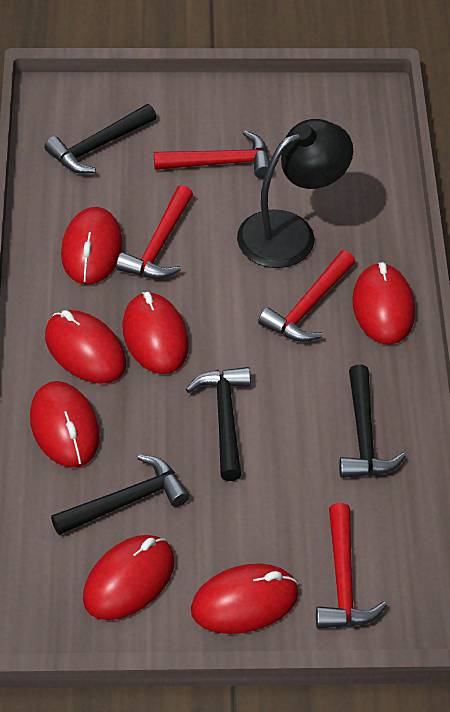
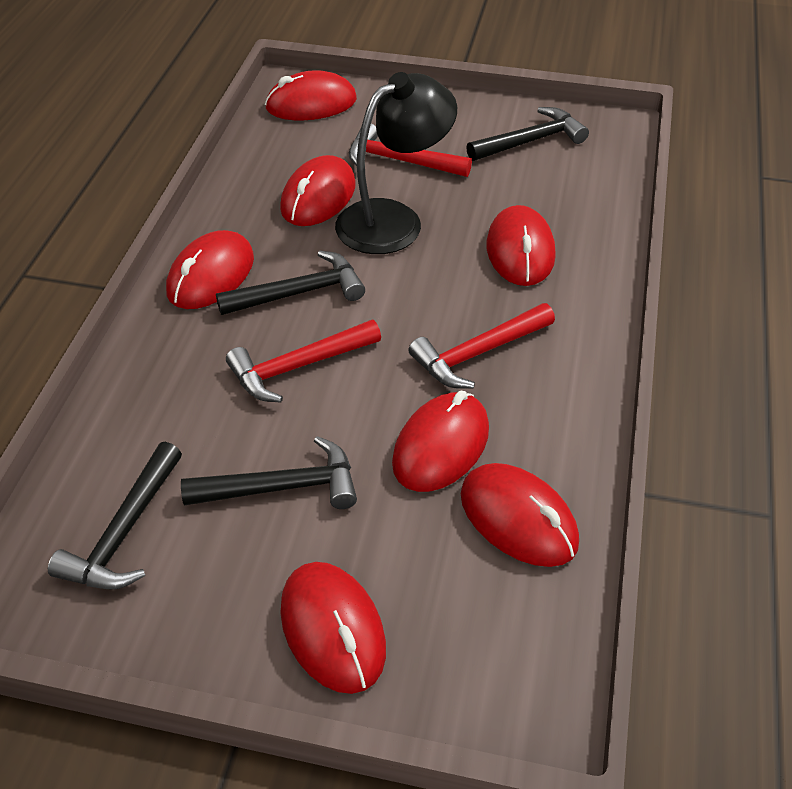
red hammer: 4 -> 3

